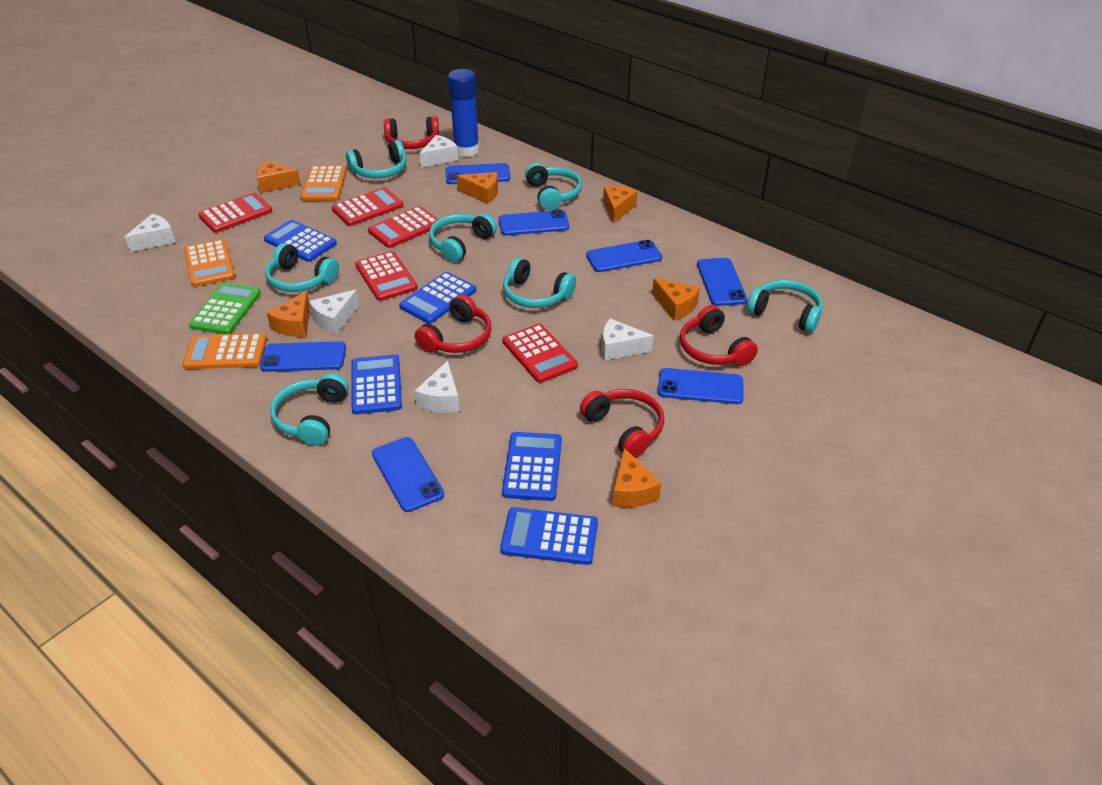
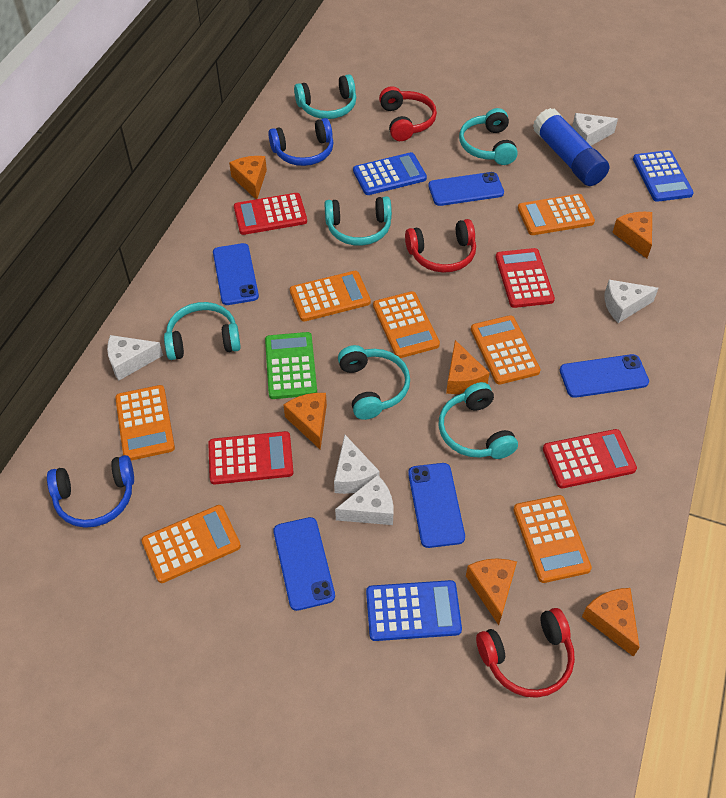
blue calculator: 5 -> 3
blue headphones: 0 -> 2
blue phone: 7 -> 5
orange calculator: 3 -> 7
red calculator: 5 -> 4
red headphones: 4 -> 3
turquoise headphones: 7 -> 6

